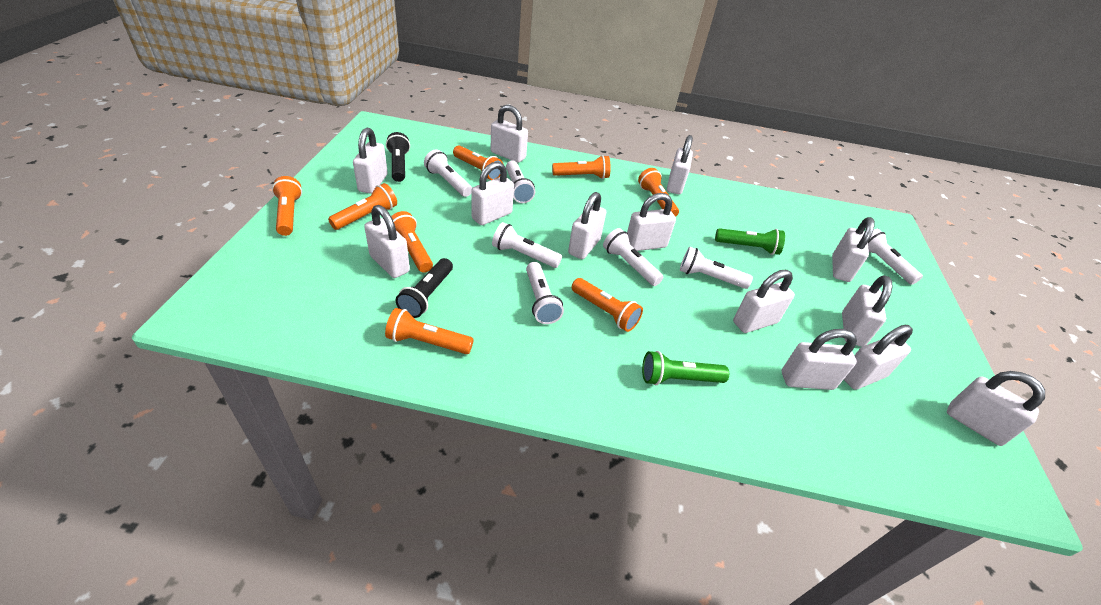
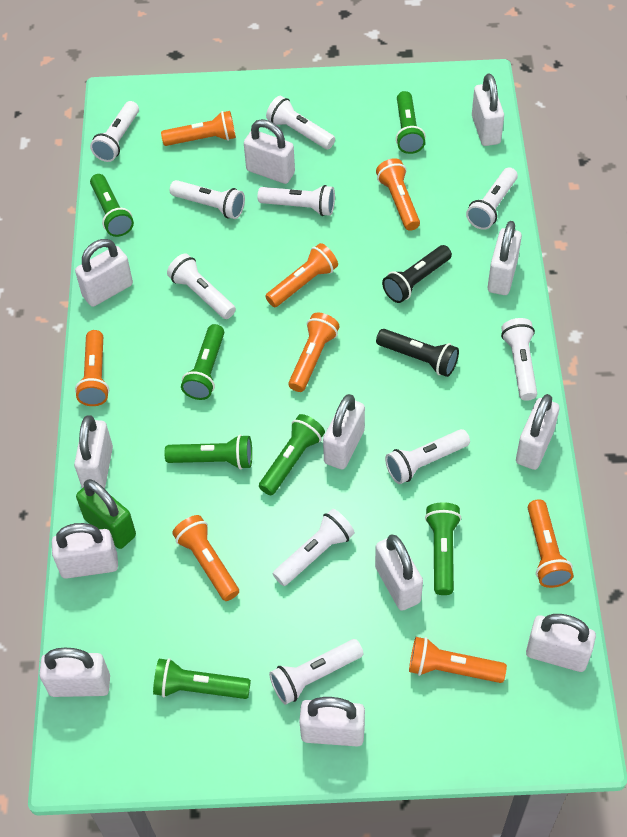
green flashlight: 2 -> 7
green padlock: 0 -> 1
white flashlight: 7 -> 10
white padlock: 13 -> 12

